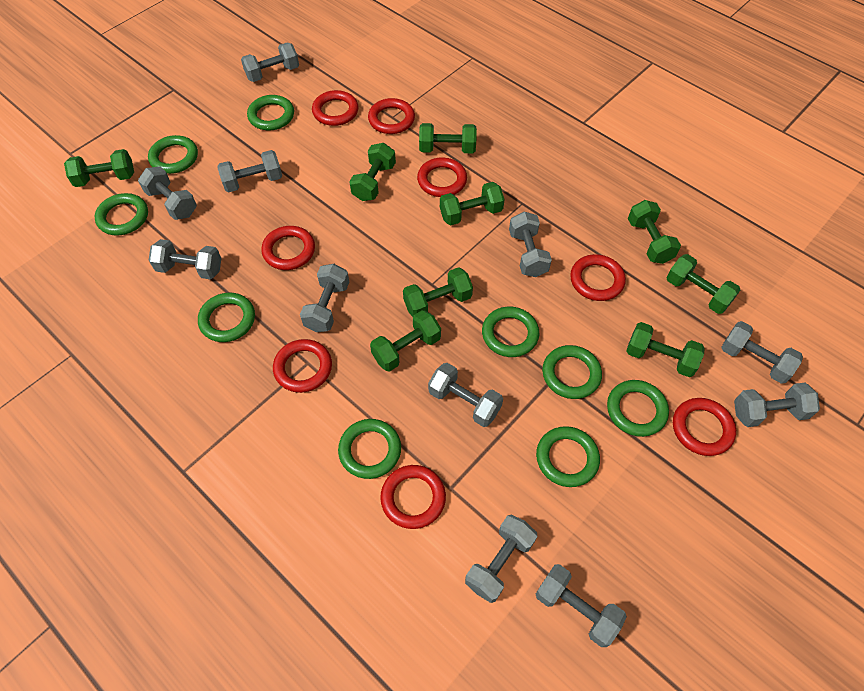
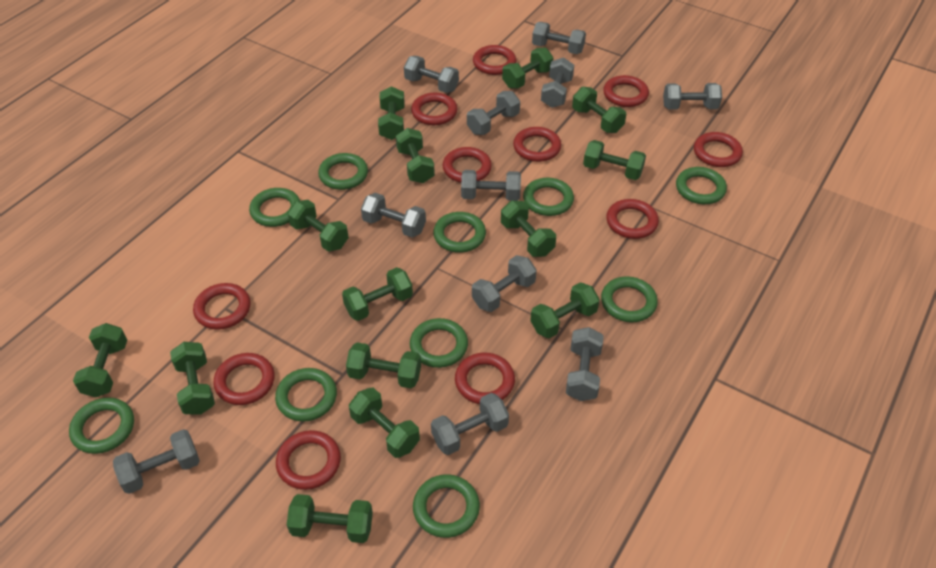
green dumbbell: 9 -> 14
green ring: 9 -> 10
red ring: 8 -> 11

